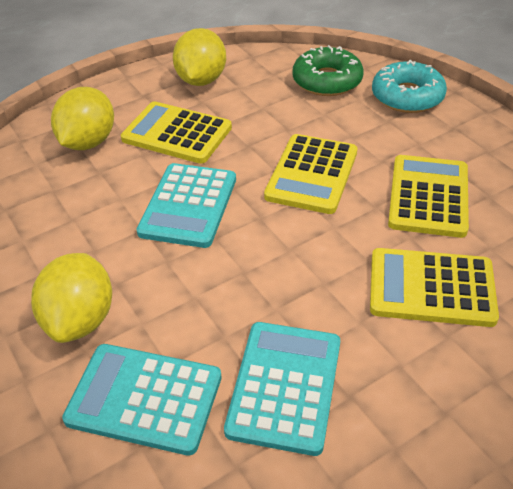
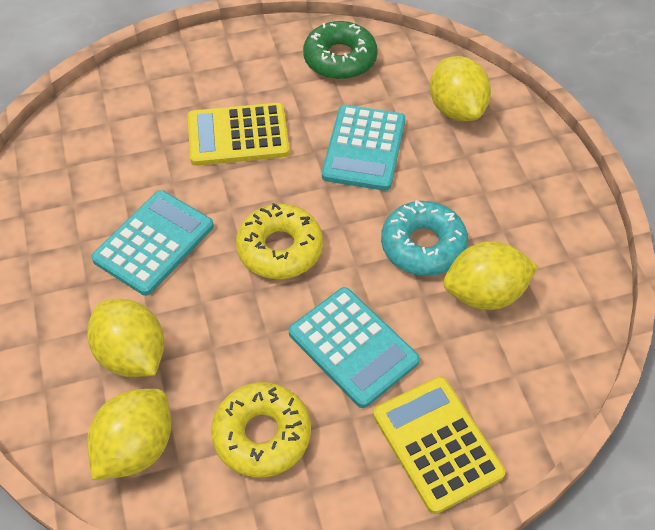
yellow calculator: 4 -> 2
yellow donut: 0 -> 2
yellow lemon: 3 -> 4

